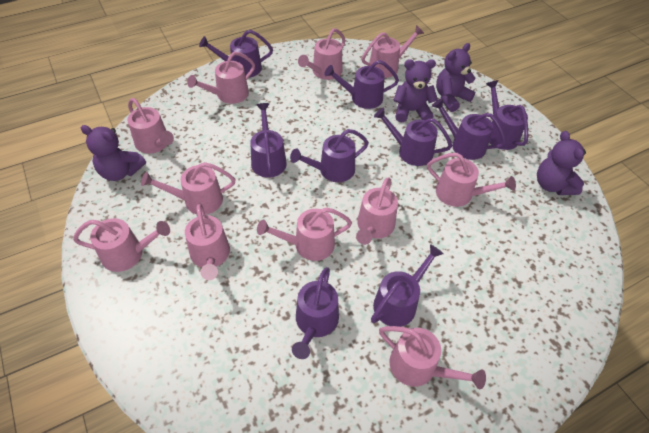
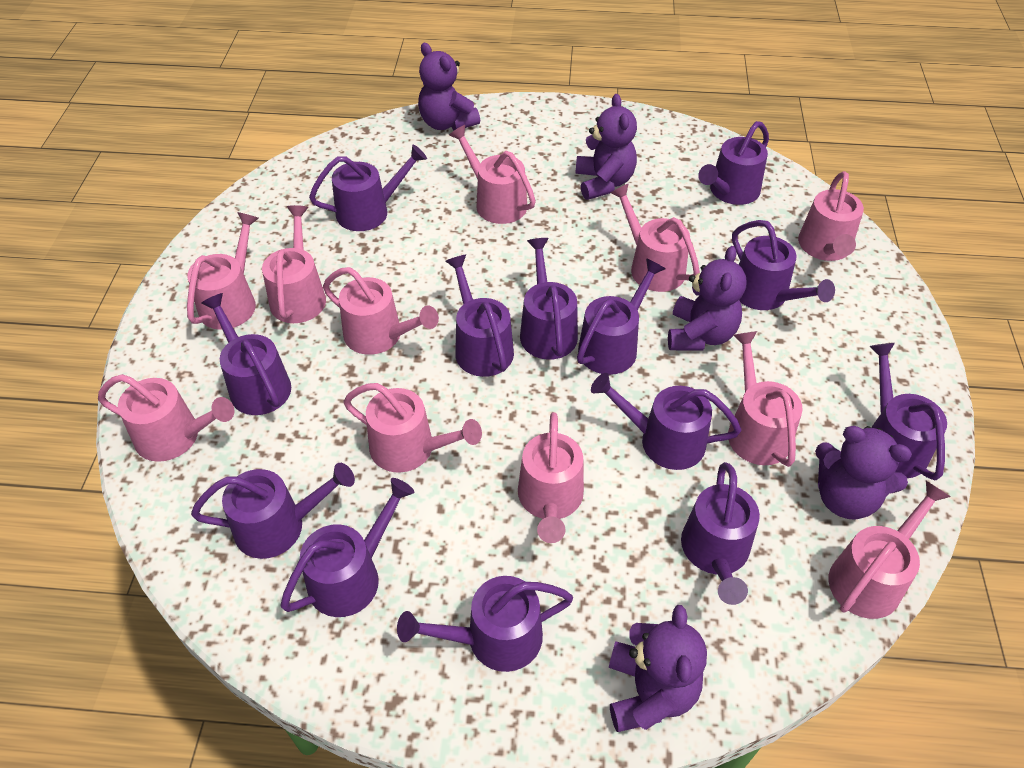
purple teddy bear: 4 -> 5
purple watering can: 9 -> 13

